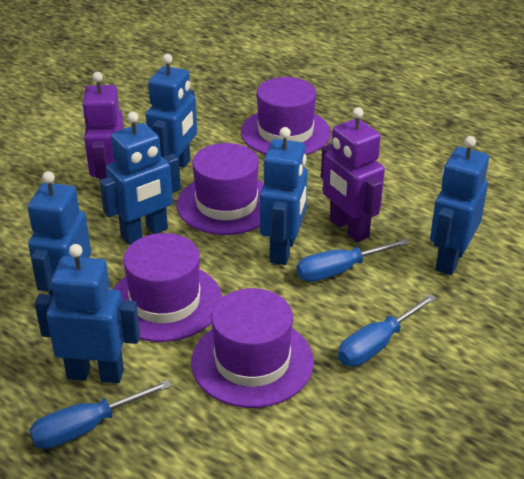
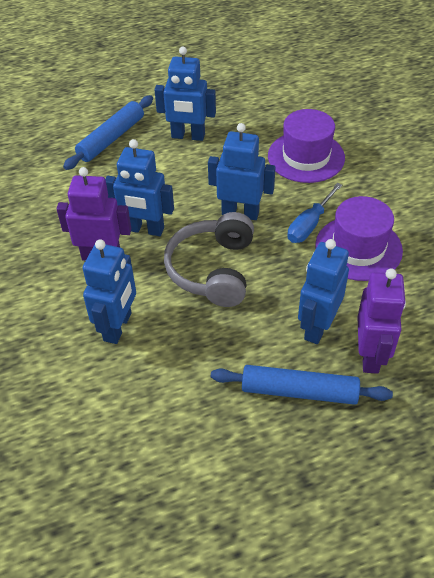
blue robot: 6 -> 5
blue rolling pin: 0 -> 2
blue screwdriver: 3 -> 1
grey headphones: 0 -> 1
purple hat: 4 -> 2

